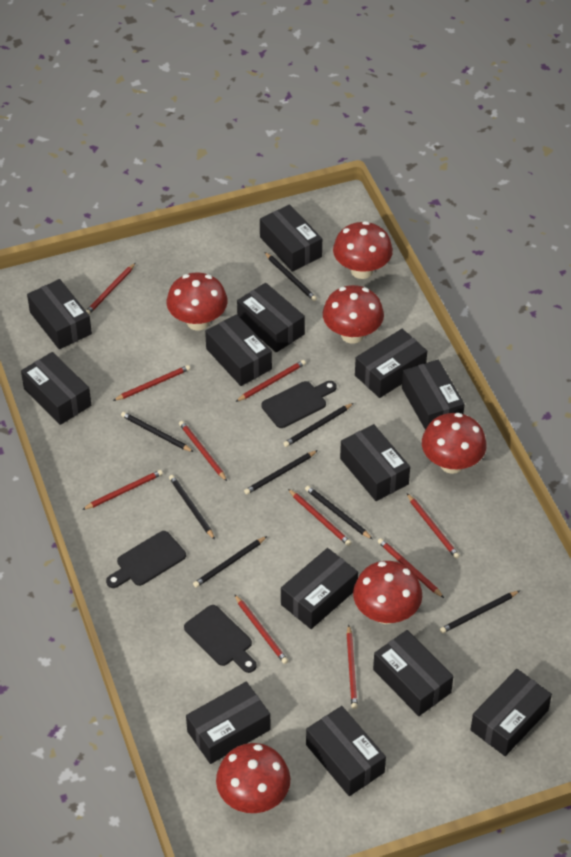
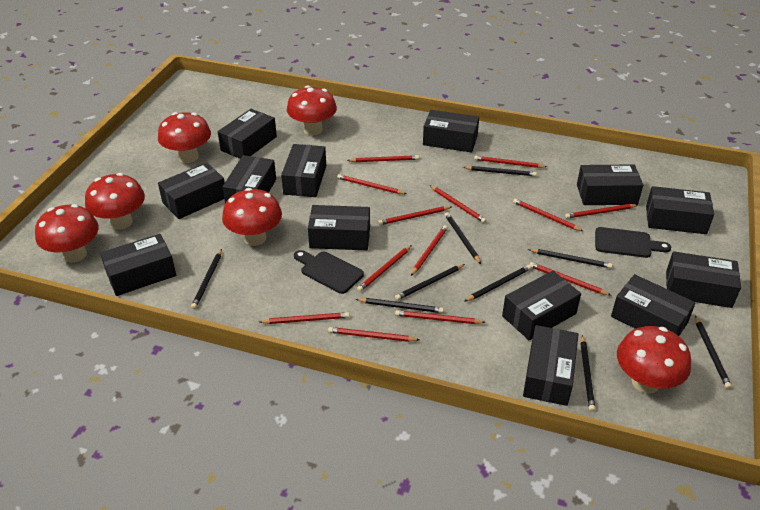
black cutting board: 3 -> 2
black pencil: 8 -> 9
red pencil: 10 -> 13

